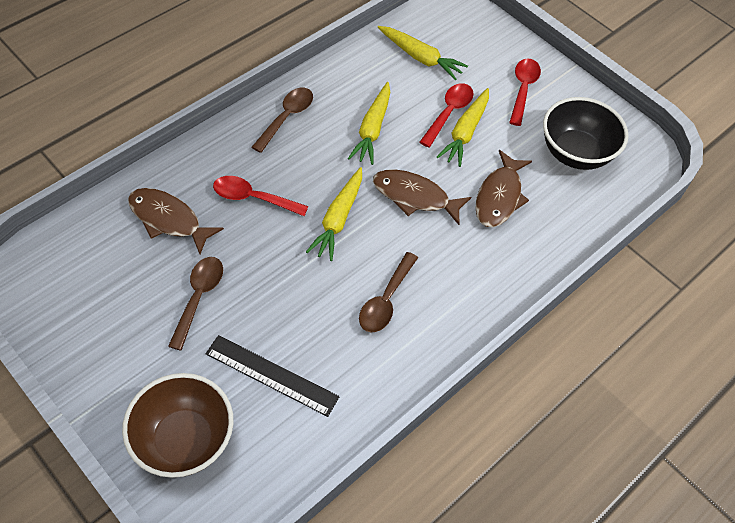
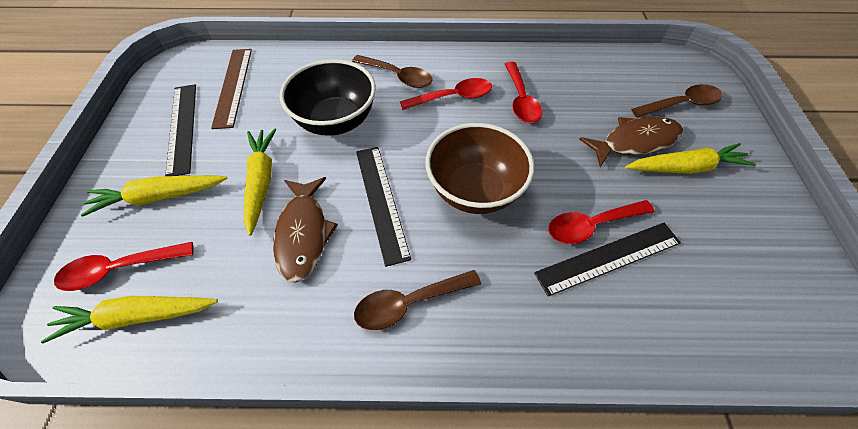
black ruler: 1 -> 3
brown fish: 3 -> 2
brown ruler: 0 -> 1
red spoon: 3 -> 4

